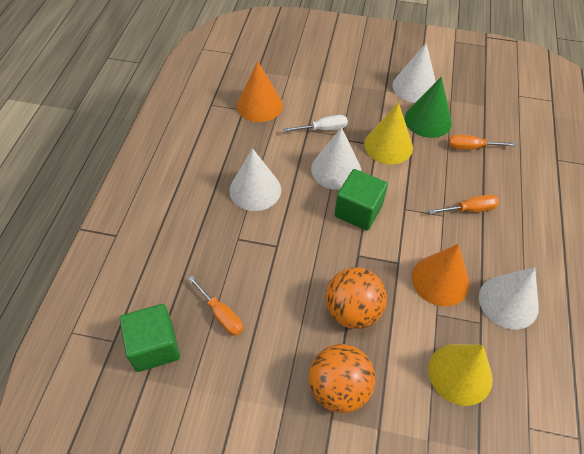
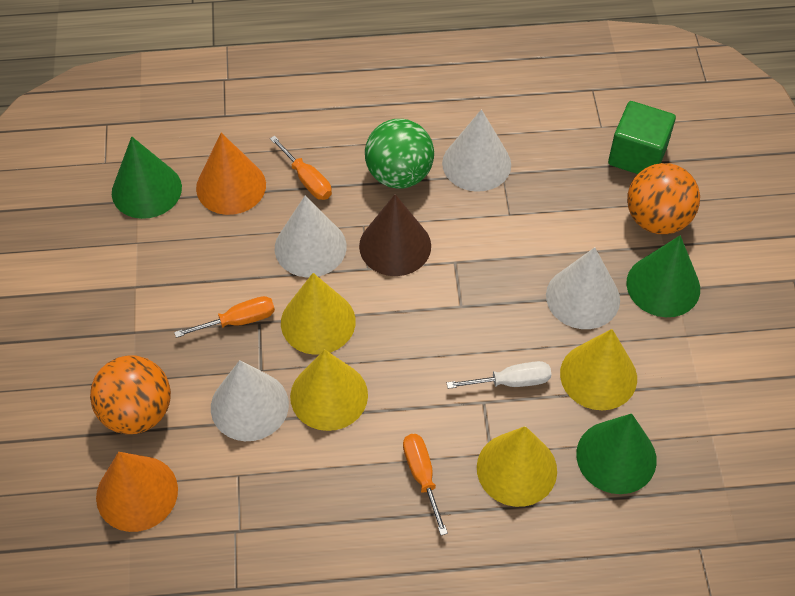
brown cone: 0 -> 1
green ball: 0 -> 1
green cone: 1 -> 3
green cube: 2 -> 1
yellow cone: 2 -> 4

